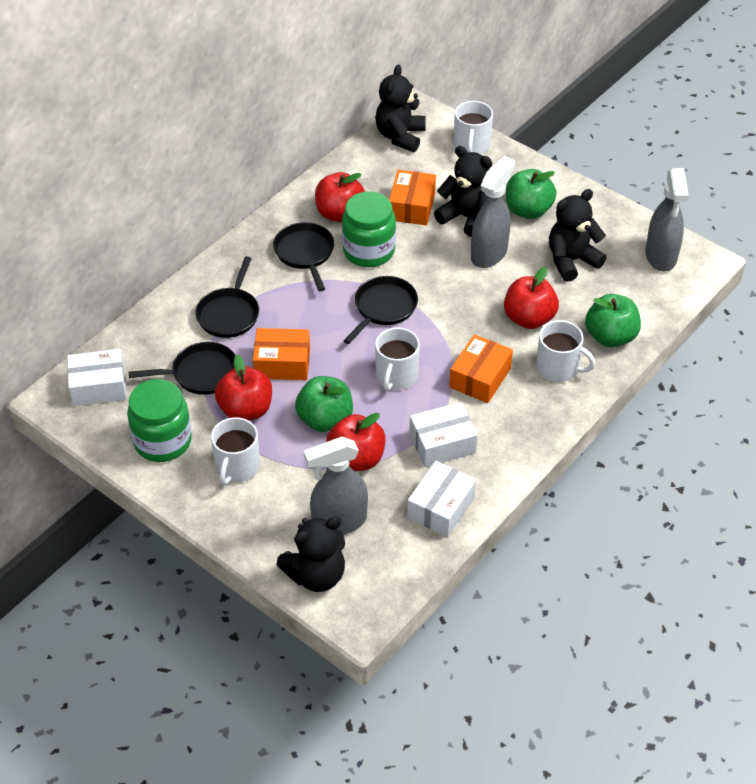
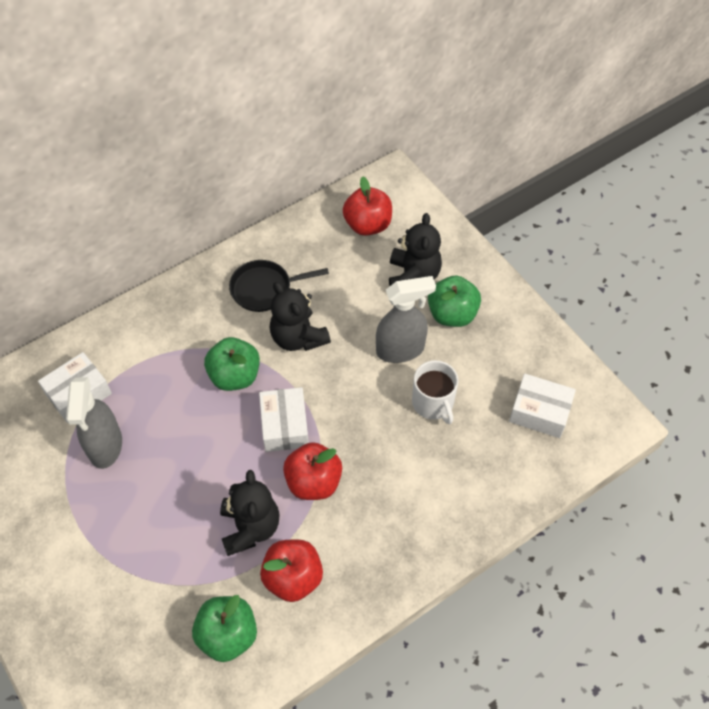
black pan: 4 -> 1
black teddy bear: 4 -> 3
green jar: 2 -> 0
grey spray bottle: 3 -> 2
orange box: 3 -> 0
red apple: 4 -> 3
white mug: 4 -> 1

